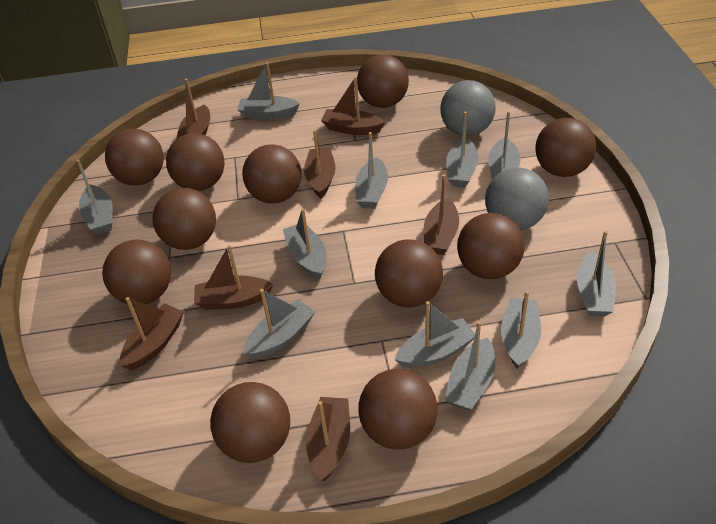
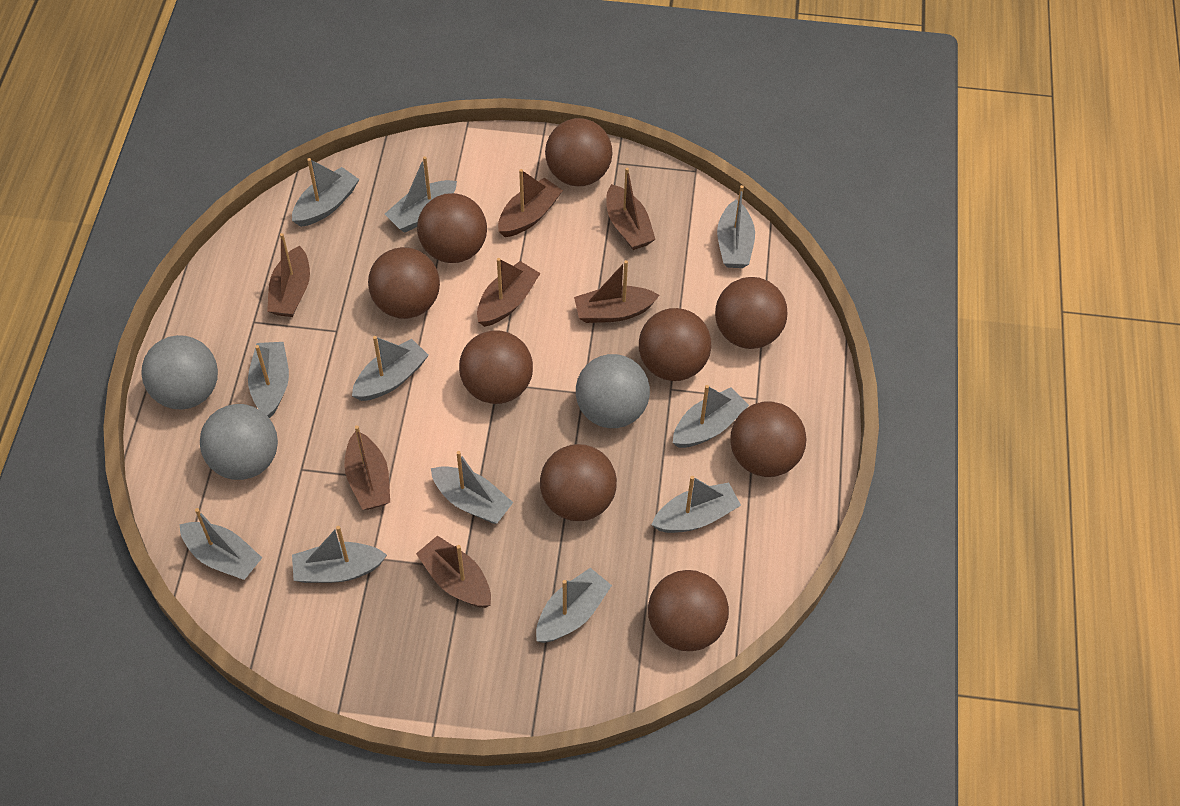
brown ball: 11 -> 9
grey ball: 2 -> 3

